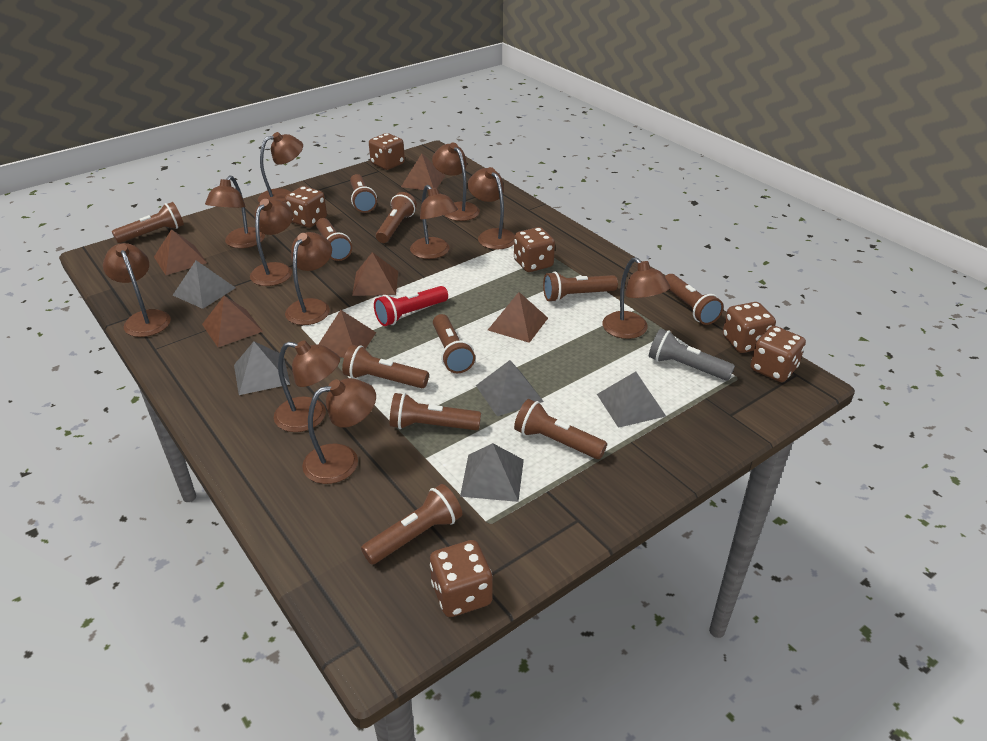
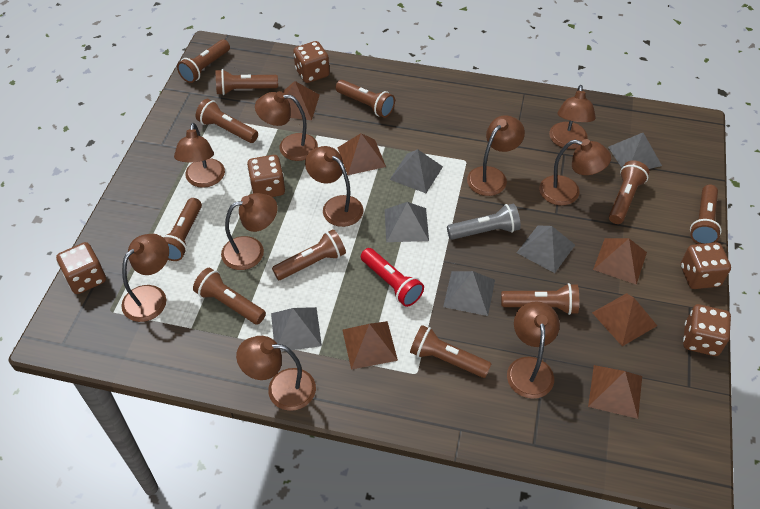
brown dice: 6 -> 5
brown lamp: 11 -> 10
grey pyramid: 5 -> 6

